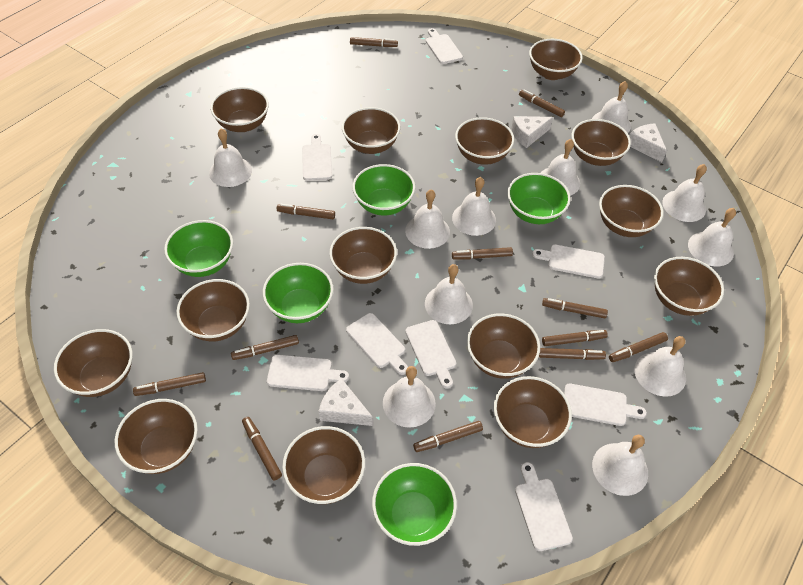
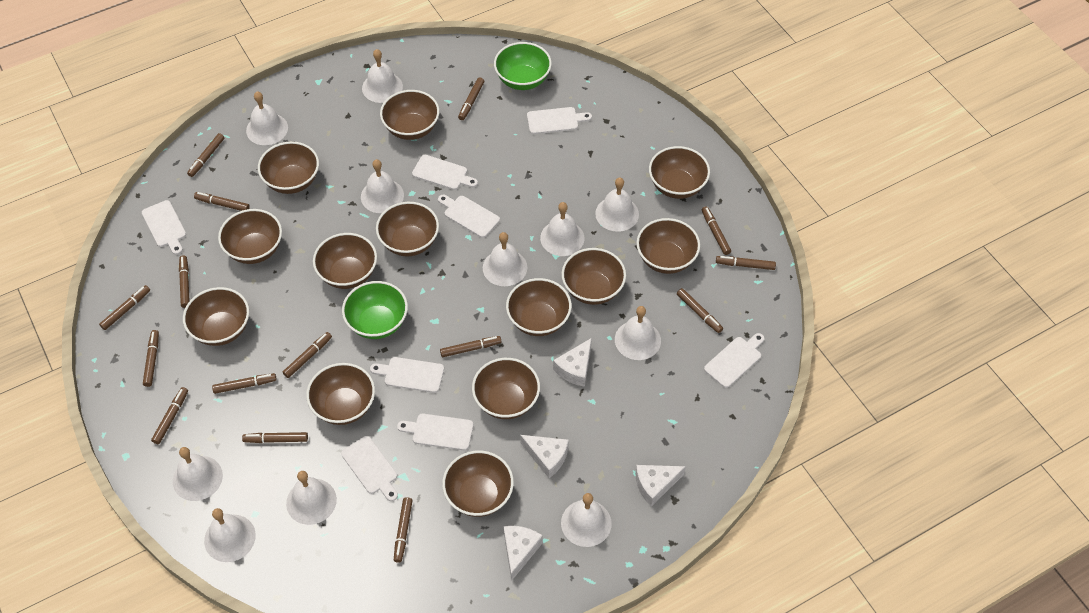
brown bowl: 14 -> 13
brown marker: 12 -> 15
green bowl: 5 -> 2
white cheese: 3 -> 4

